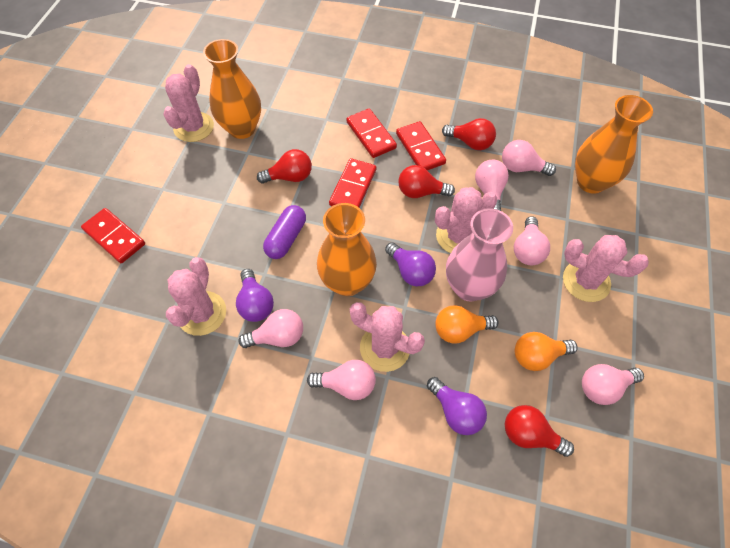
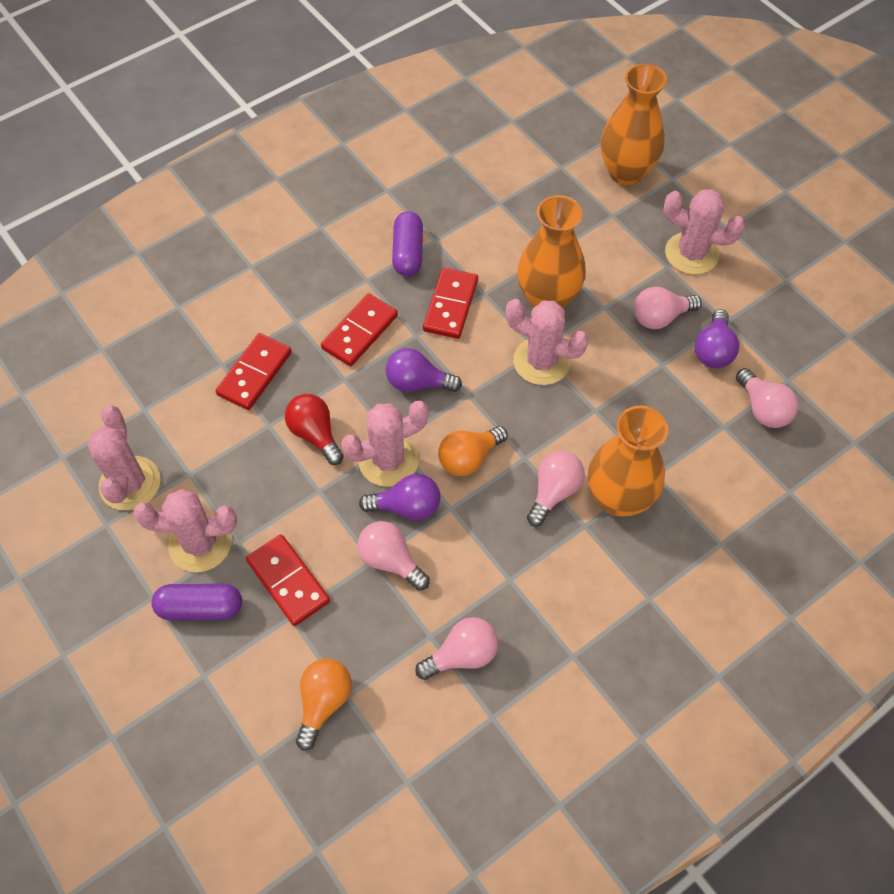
pink light bulb: 6 -> 5
pink vase: 1 -> 0
purple capsule: 1 -> 2
red light bulb: 4 -> 1

